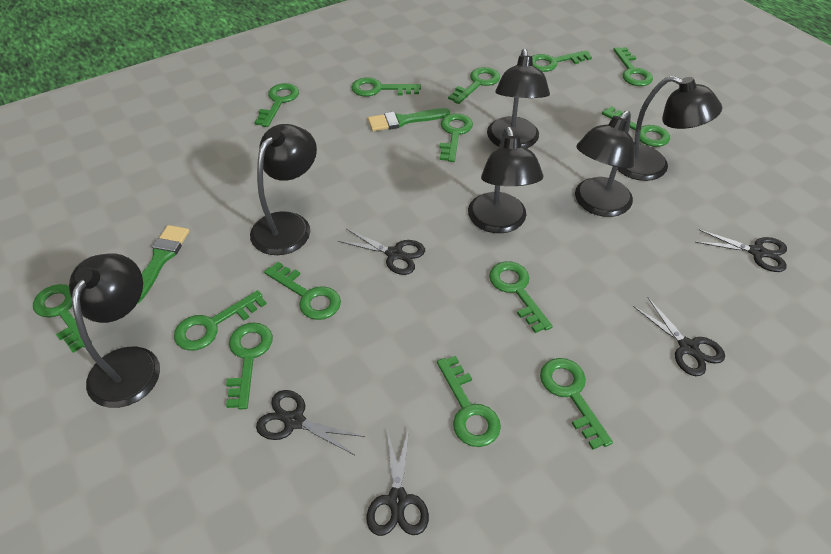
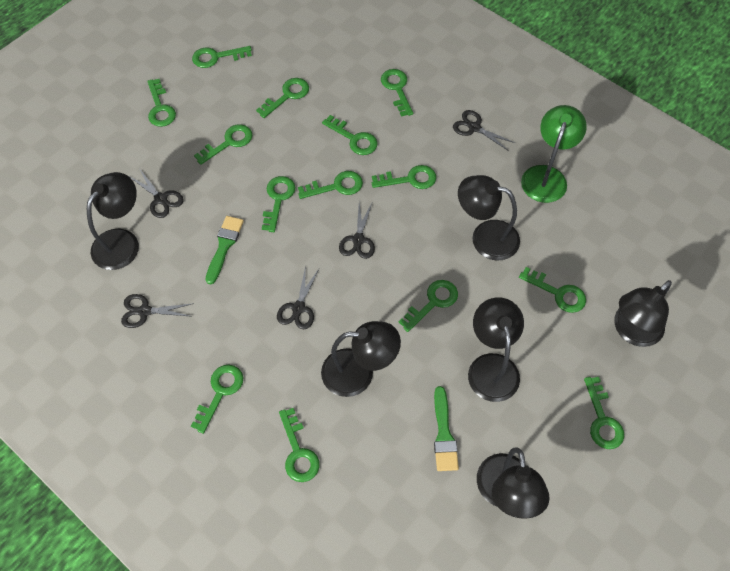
green lamp: 0 -> 1

